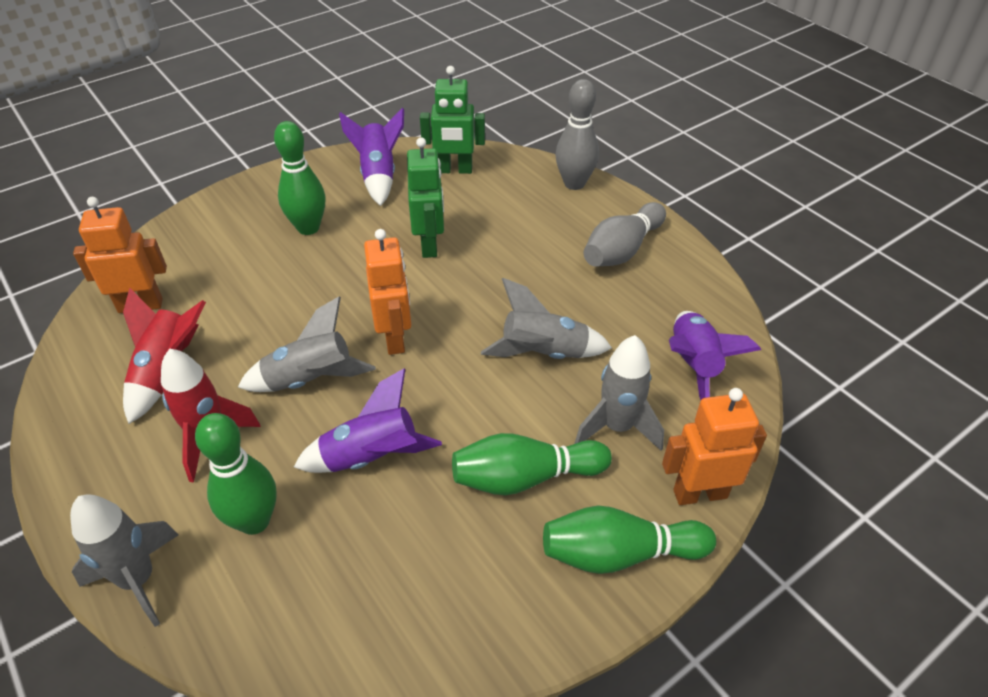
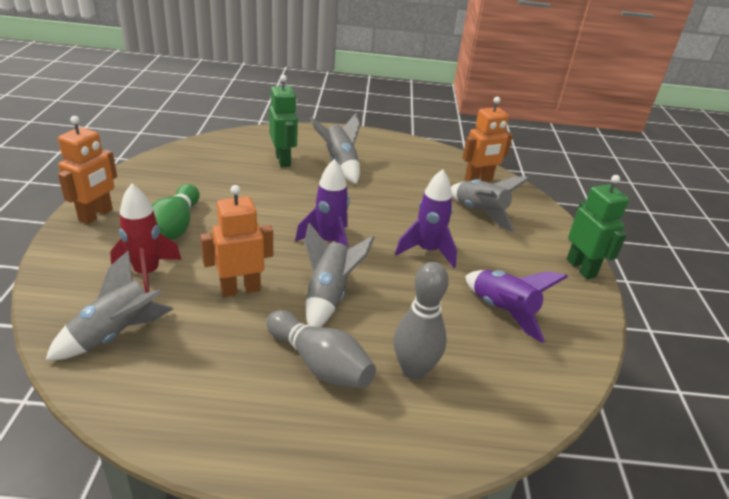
green bowling pin: 4 -> 1
red rocket: 2 -> 1

